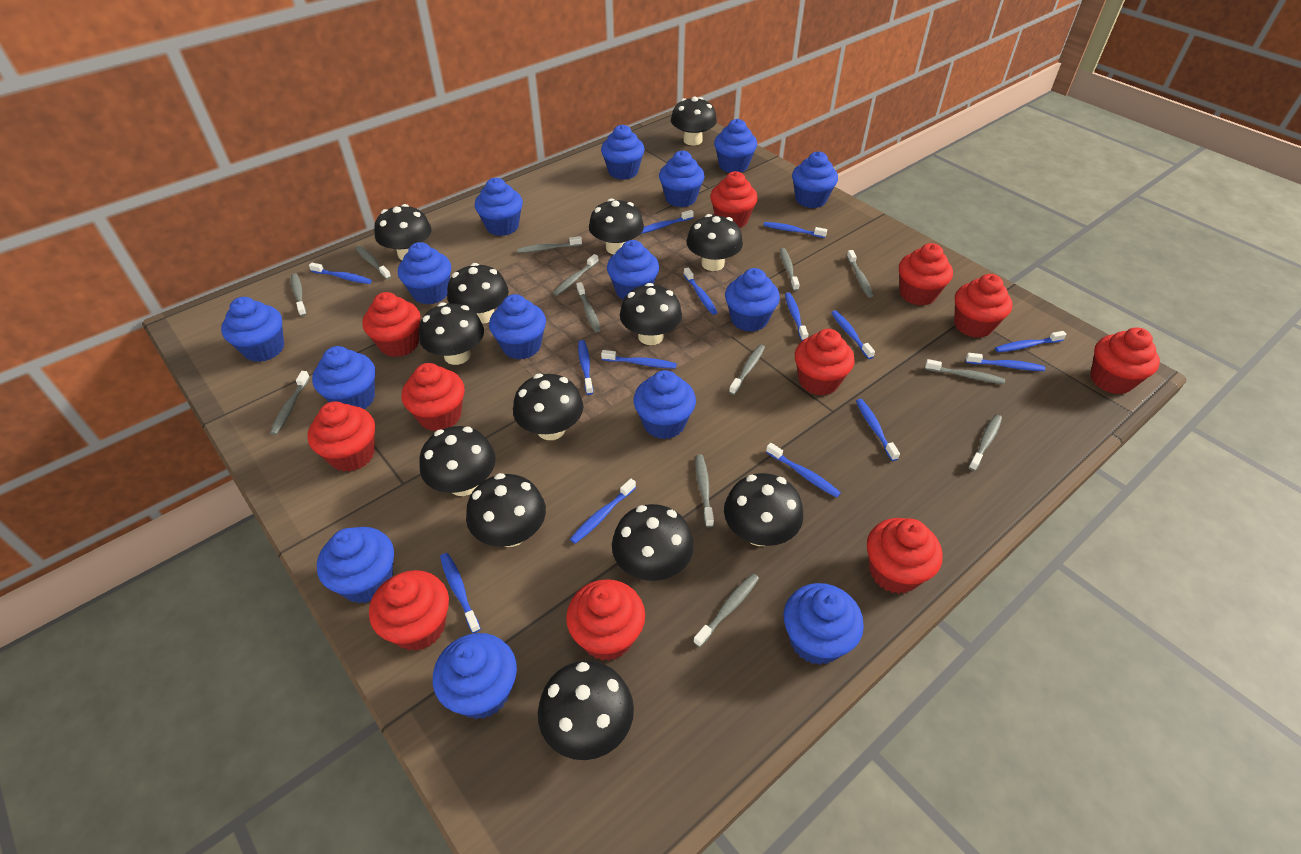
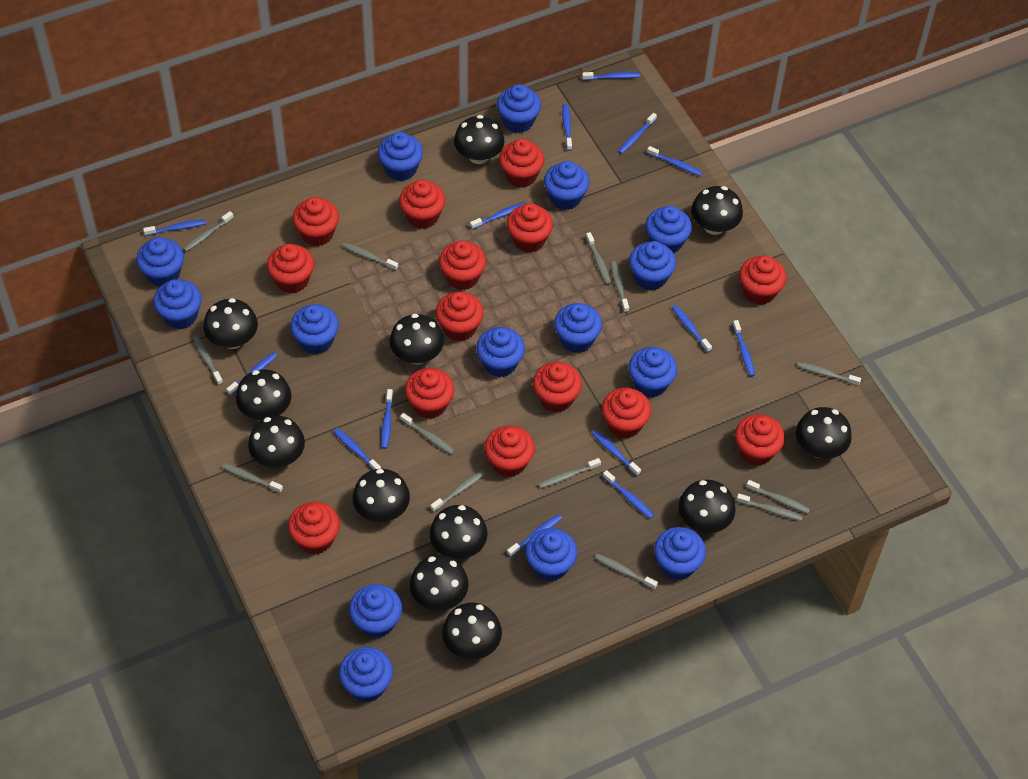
black mushroom: 13 -> 12
red cupcake: 11 -> 14

